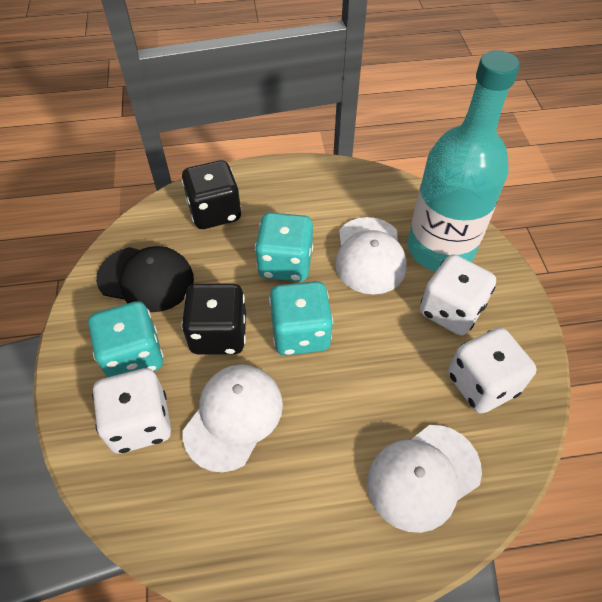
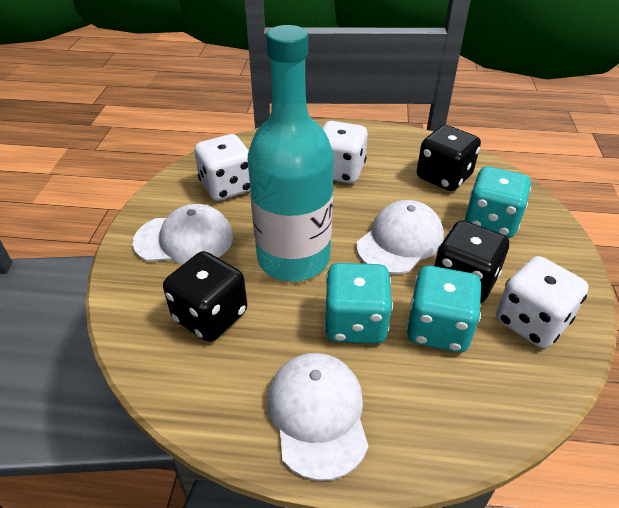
black cap: 1 -> 0
black dice: 2 -> 3

